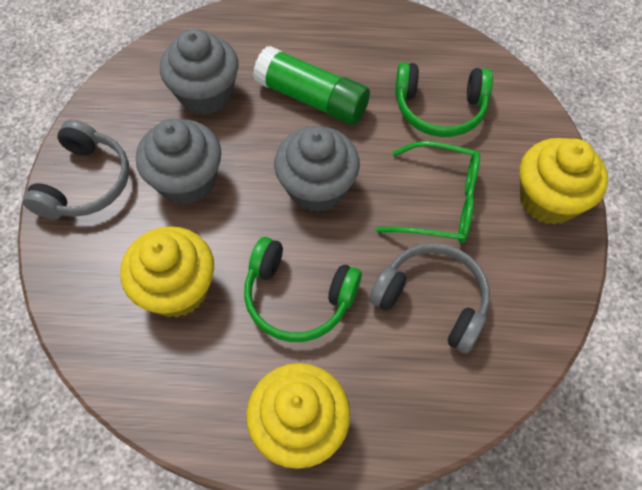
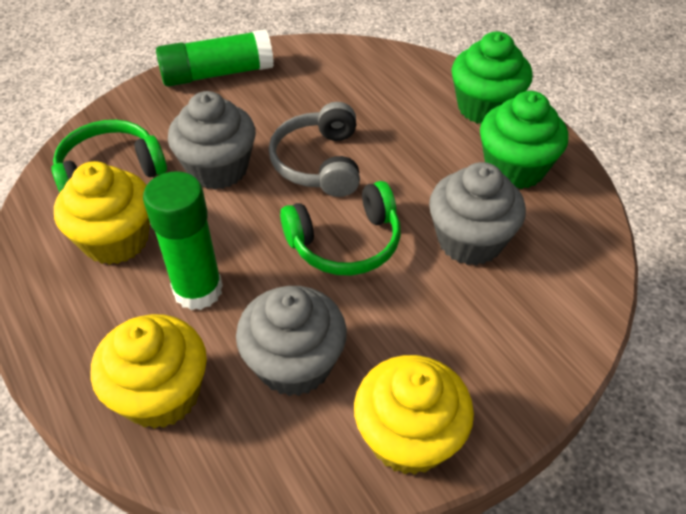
green cupcake: 0 -> 2
green glasses: 1 -> 0
green glue stick: 1 -> 2
grey headphones: 2 -> 1

